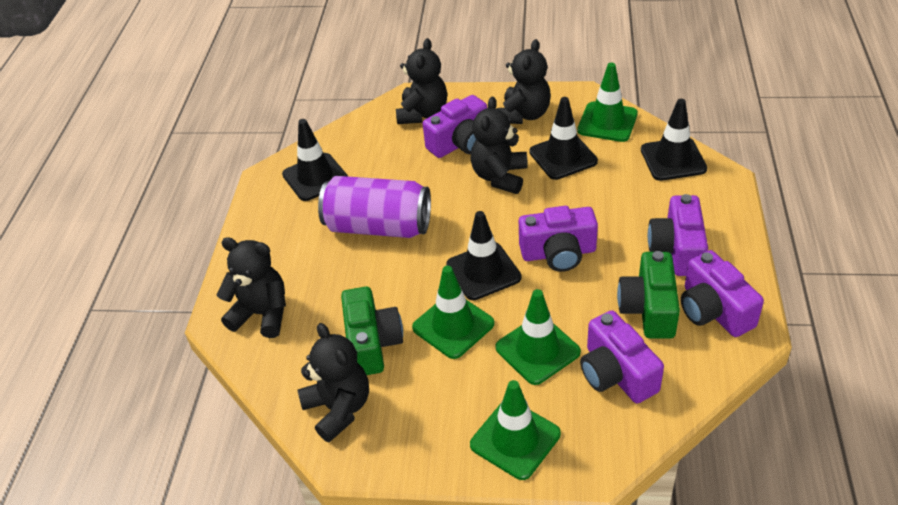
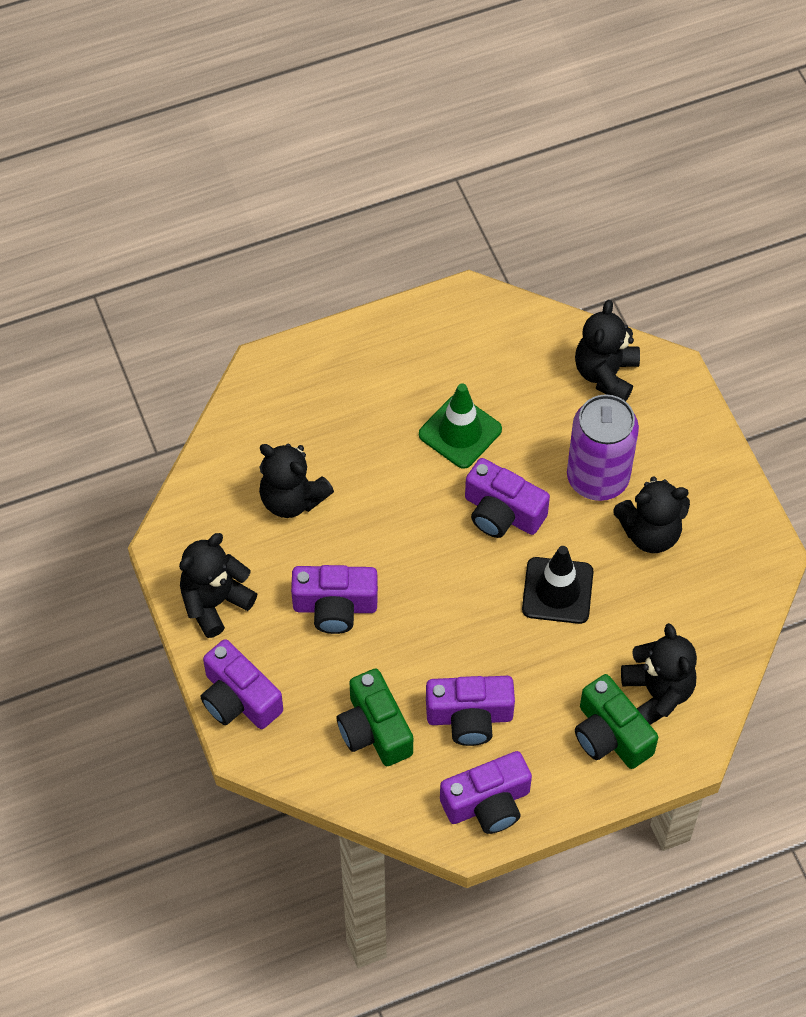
black traffic cone: 4 -> 1
green traffic cone: 4 -> 1

